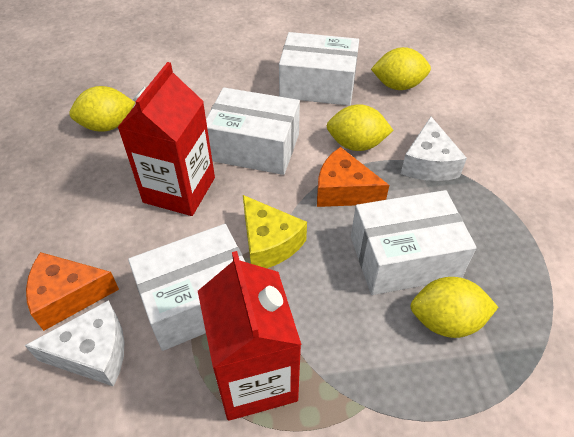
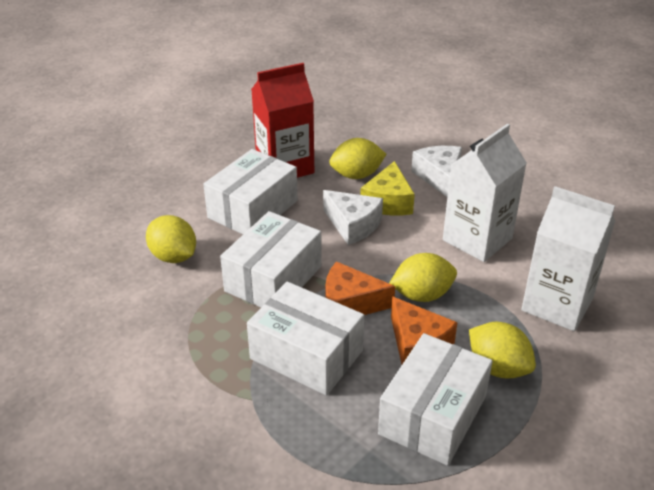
red carton: 2 -> 1
white carton: 0 -> 2

